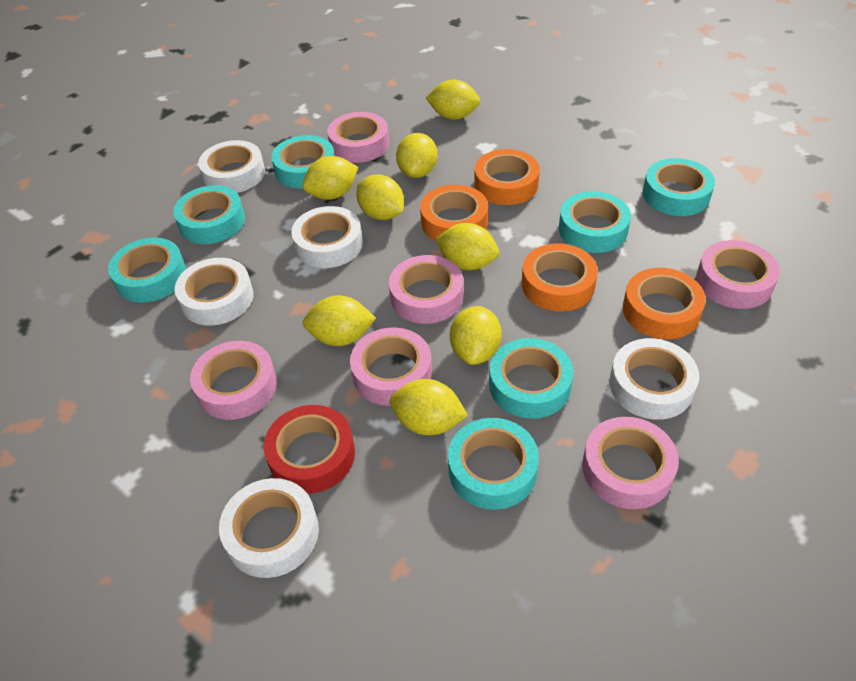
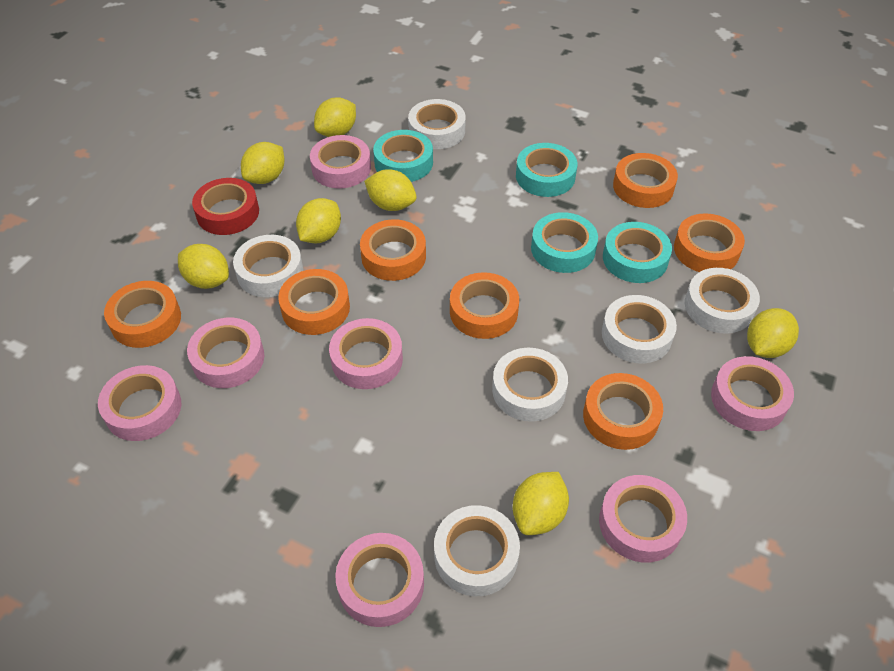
orange tape: 4 -> 7
pink tape: 6 -> 7
turquoise tape: 7 -> 4
white tape: 5 -> 6
yellow lemon: 8 -> 7

